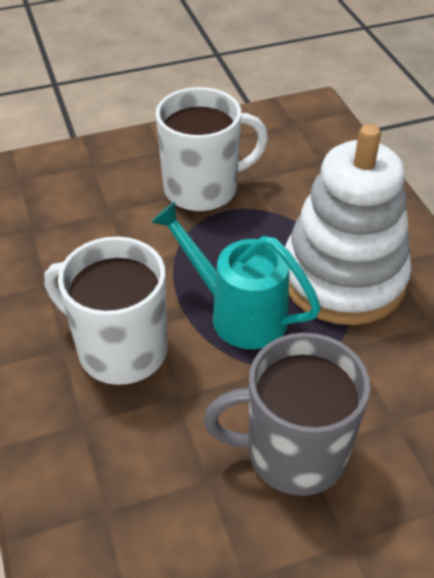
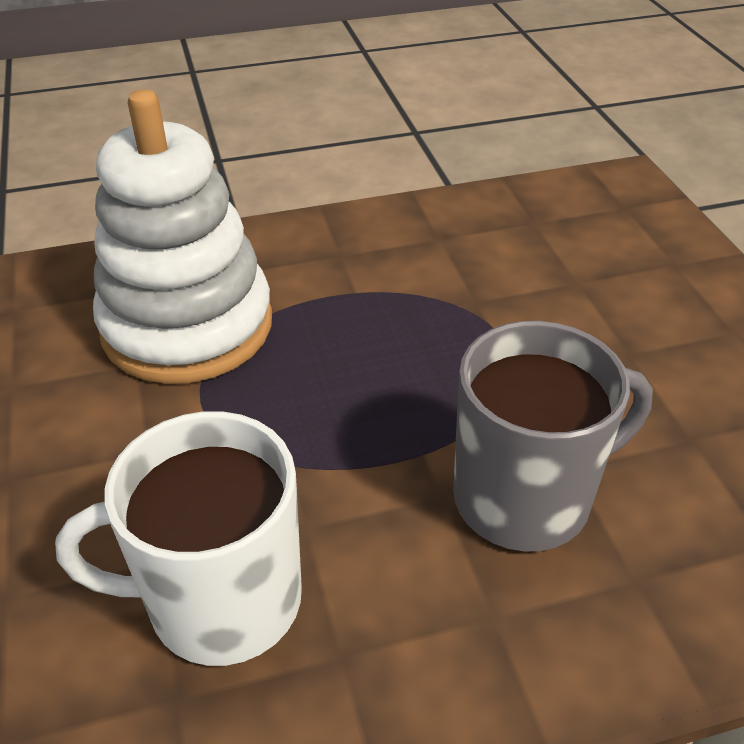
turquoise watering can: 1 -> 0
white mug: 2 -> 1

